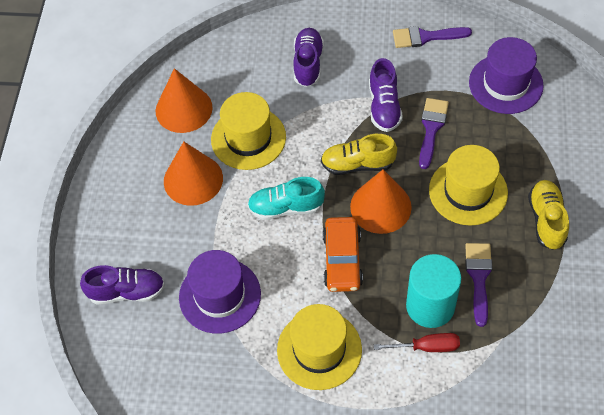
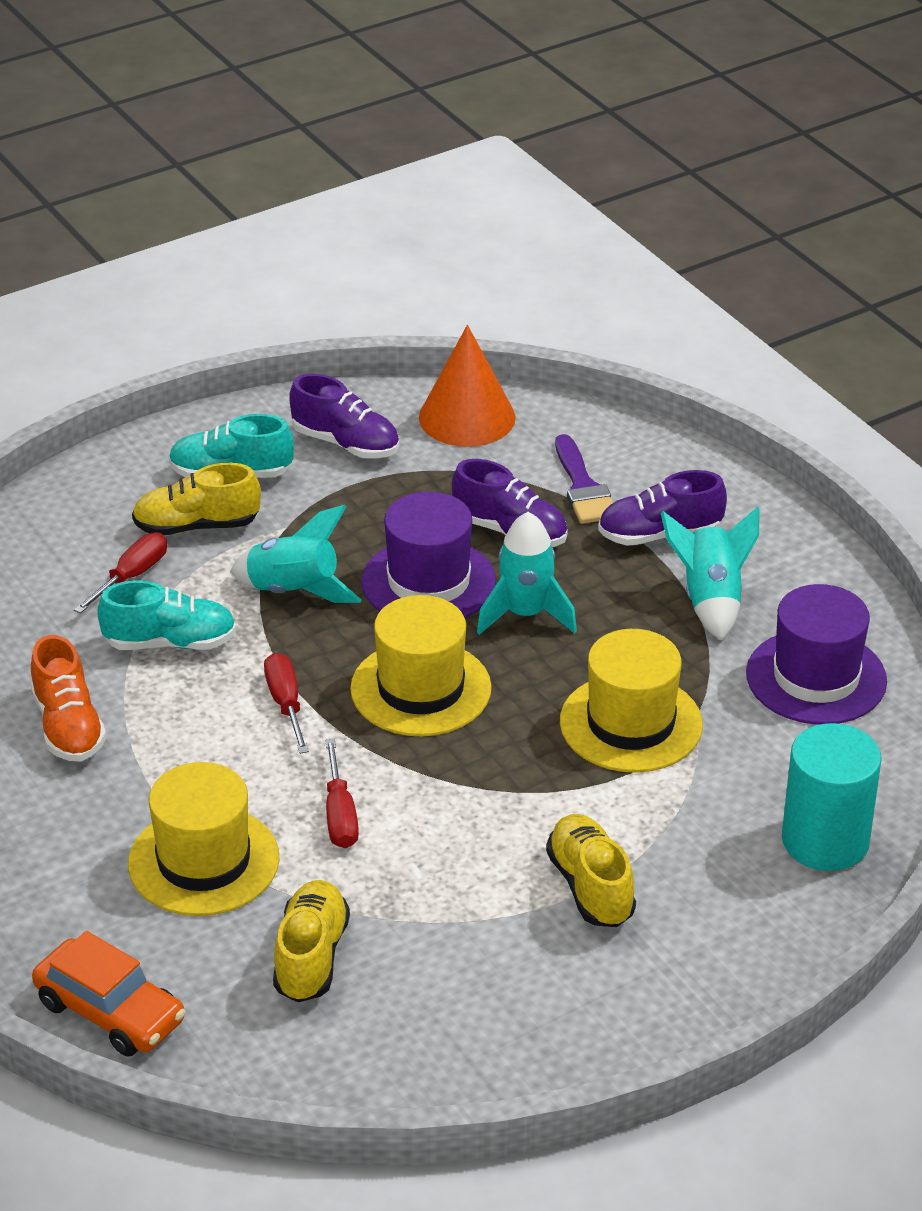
orange cone: 3 -> 1
orange shoe: 0 -> 1
purple brush: 3 -> 1
red screwdriver: 1 -> 3
turquoise rocket: 0 -> 3
turquoise shoe: 1 -> 2
yellow shoe: 2 -> 3

